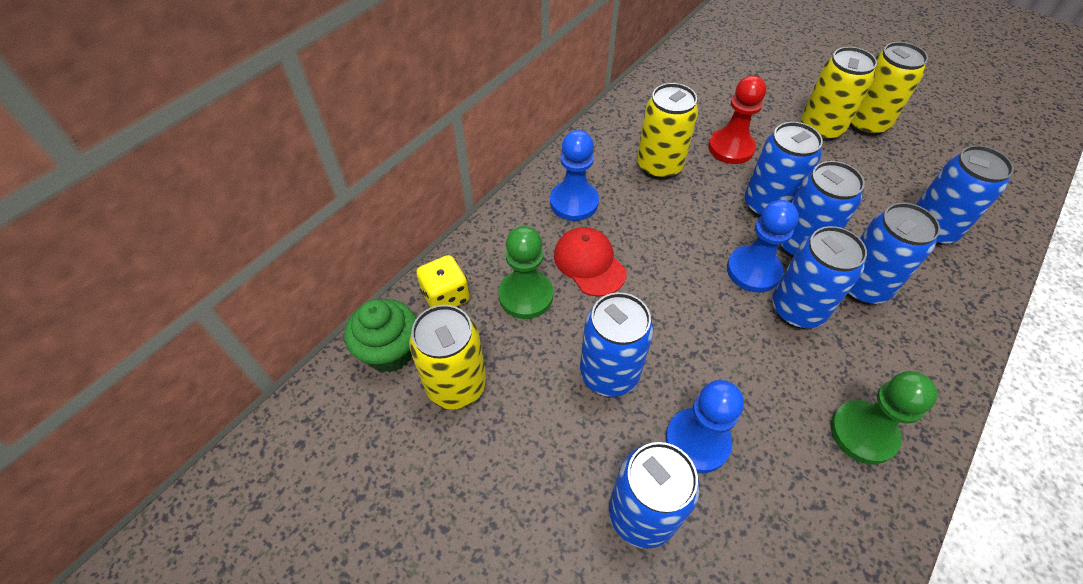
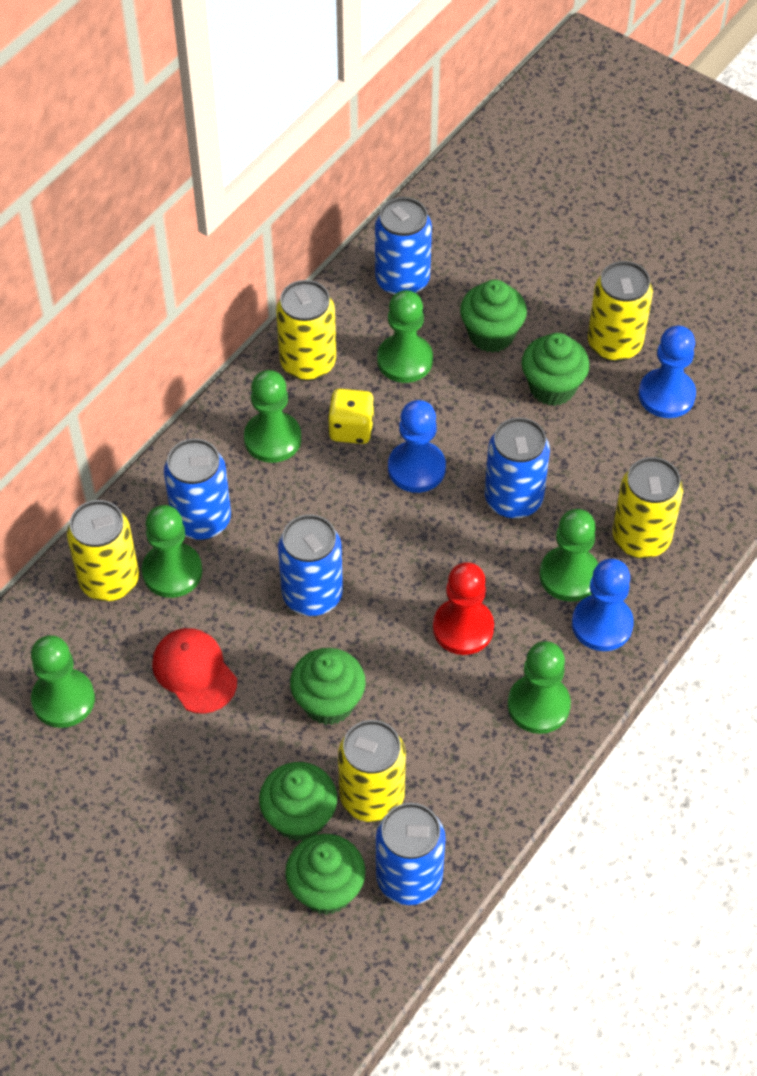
blue can: 7 -> 5
green cupcake: 1 -> 5
green pawn: 2 -> 6
yellow can: 4 -> 5

